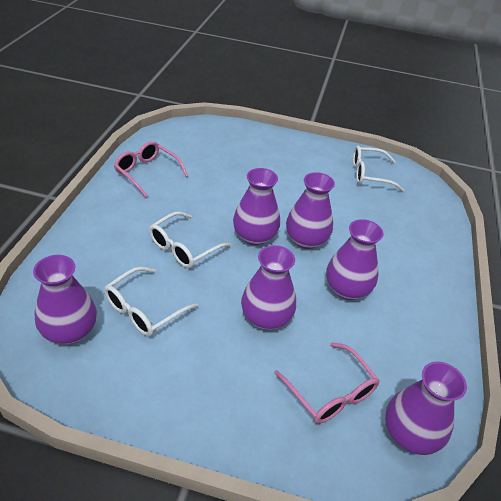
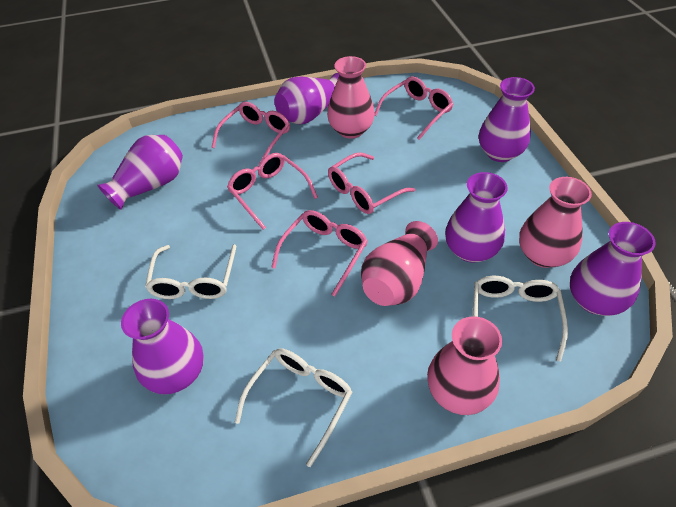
pink glasses: 2 -> 5
pink vase: 0 -> 4

